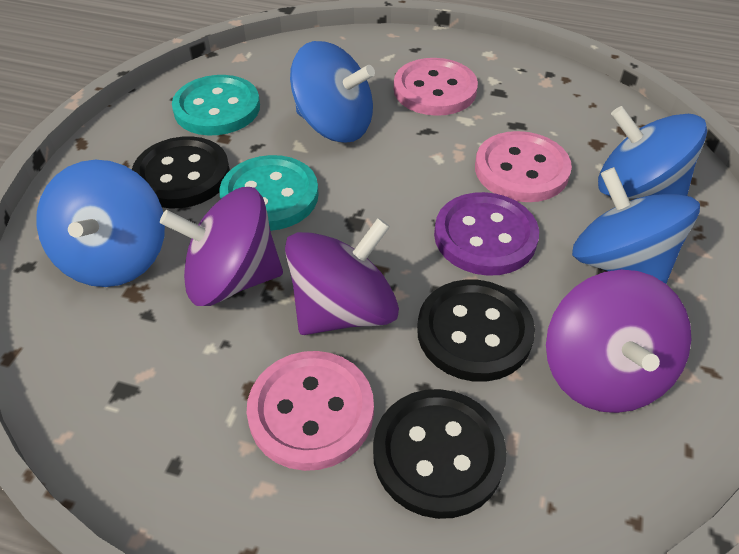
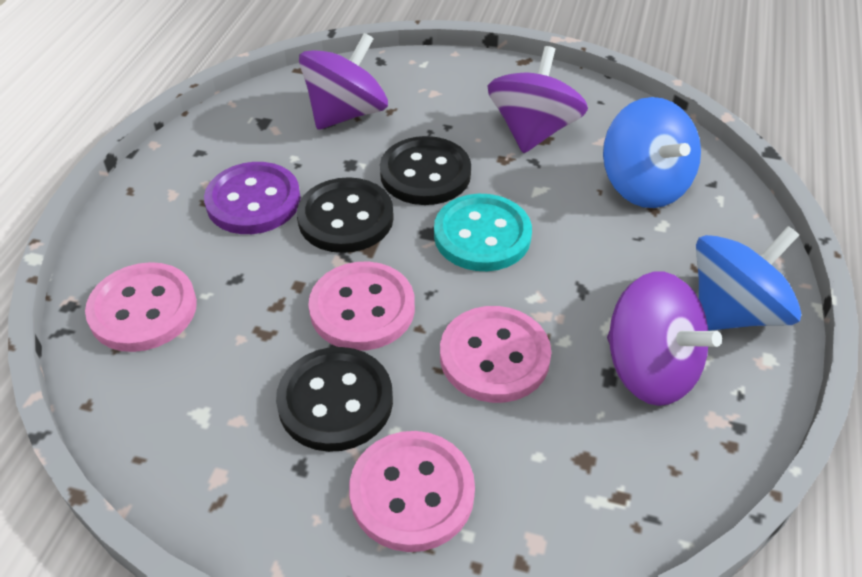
blue spinning top: 4 -> 2
pink button: 3 -> 4
turquoise button: 2 -> 1

